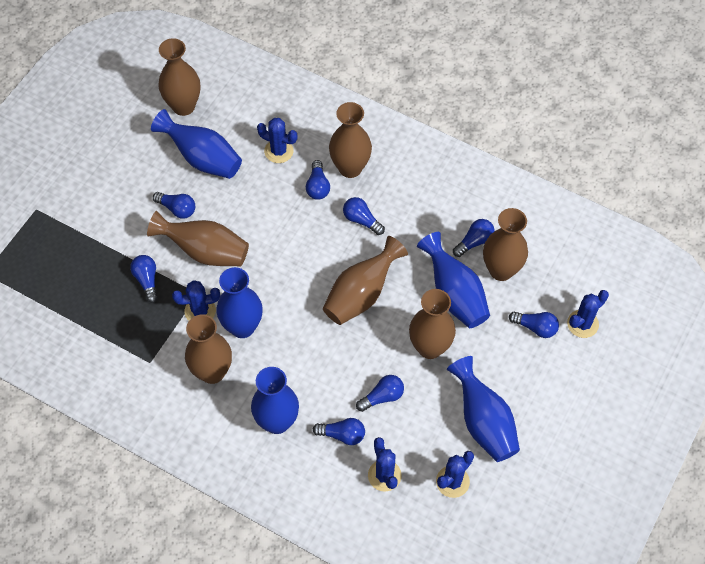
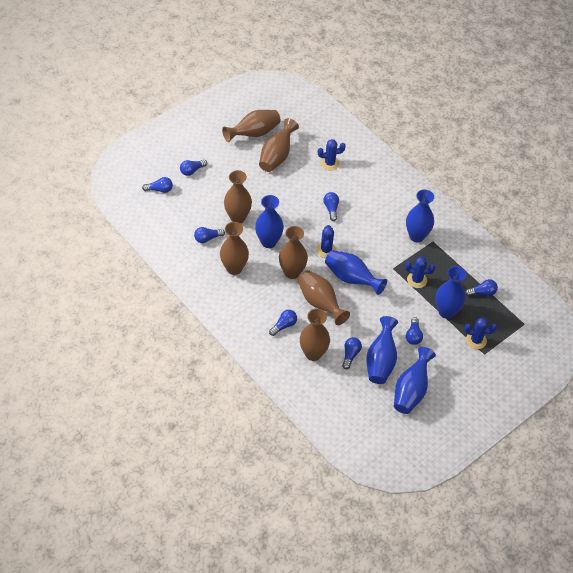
blue cactus: 5 -> 4
blue vase: 5 -> 6

